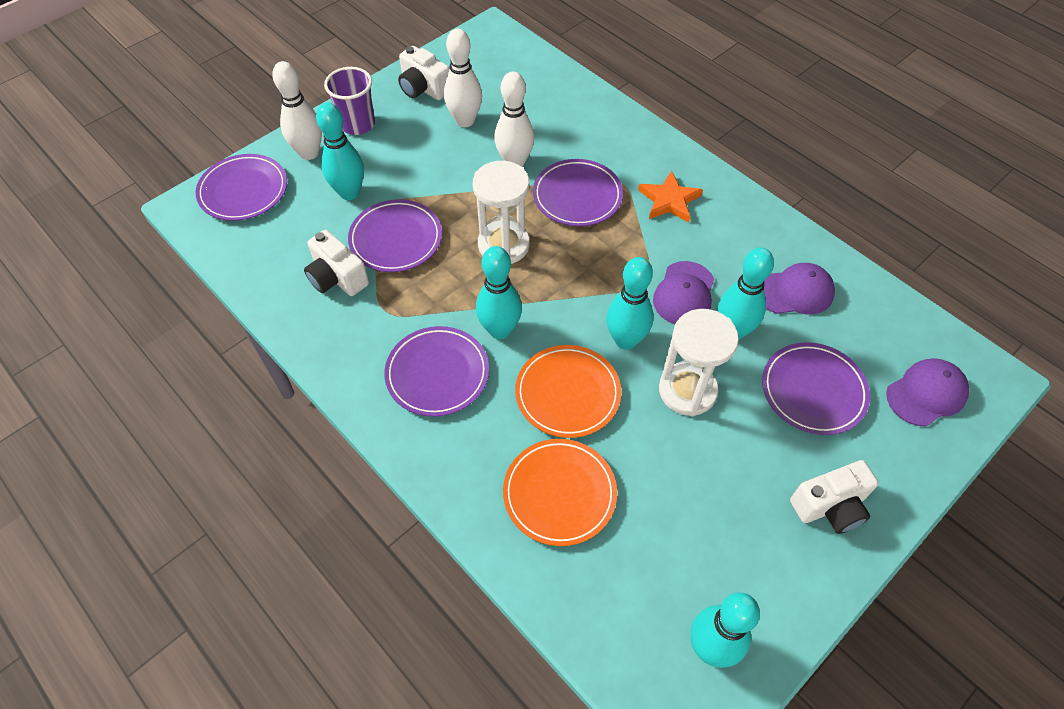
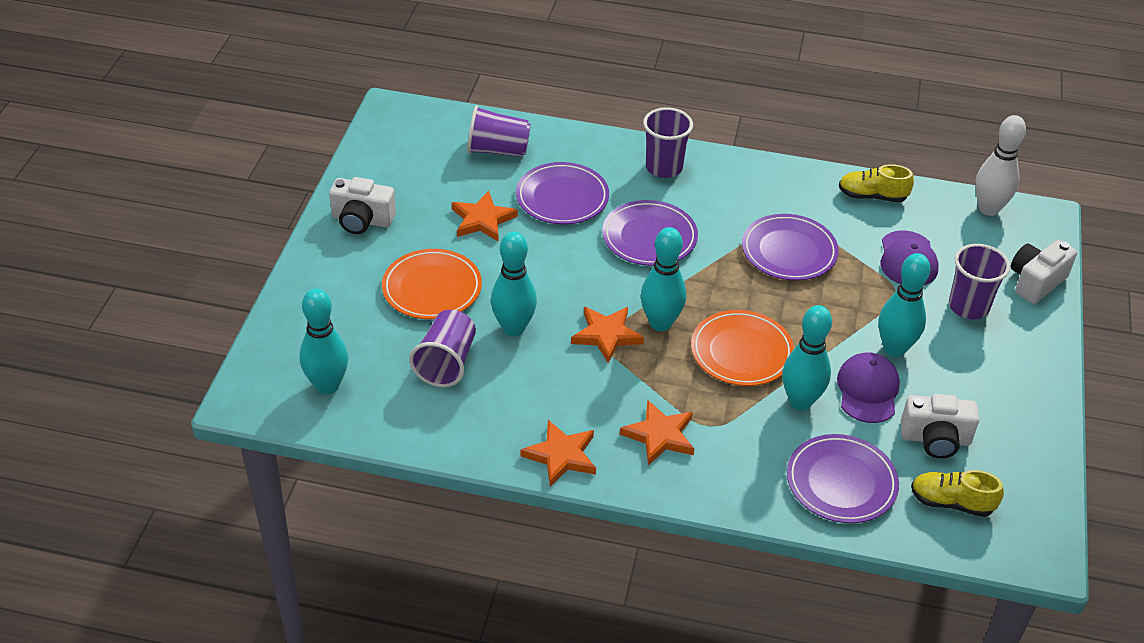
orange star: 1 -> 4
purple cap: 3 -> 2
purple cup: 1 -> 4
purple plate: 5 -> 4
white bowling pin: 3 -> 1
white hourglass: 2 -> 0
yellow shoe: 0 -> 2

